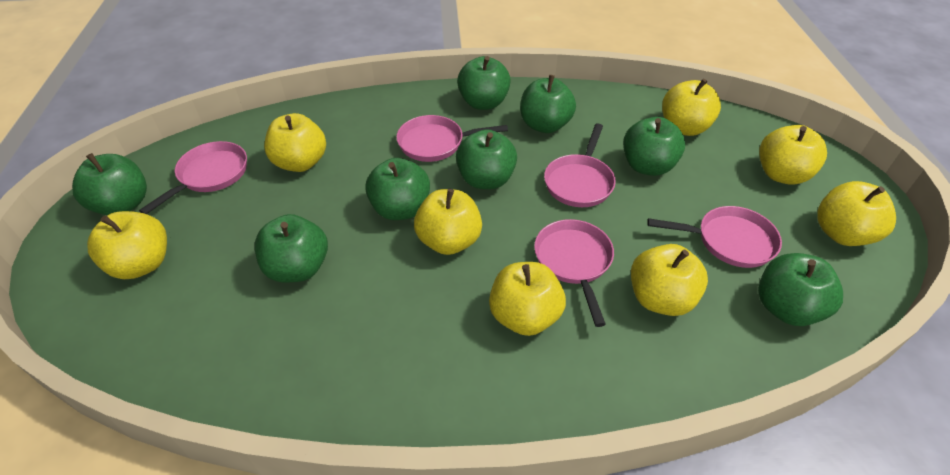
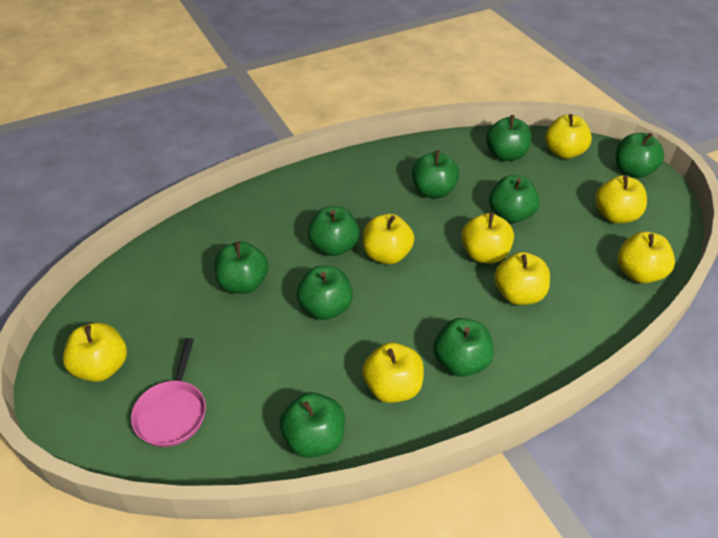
green apple: 8 -> 9
pink pan: 5 -> 1

